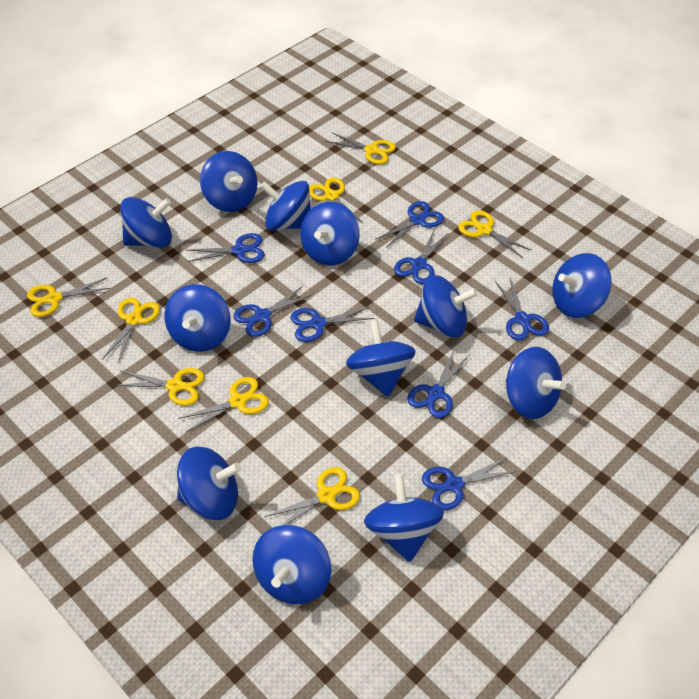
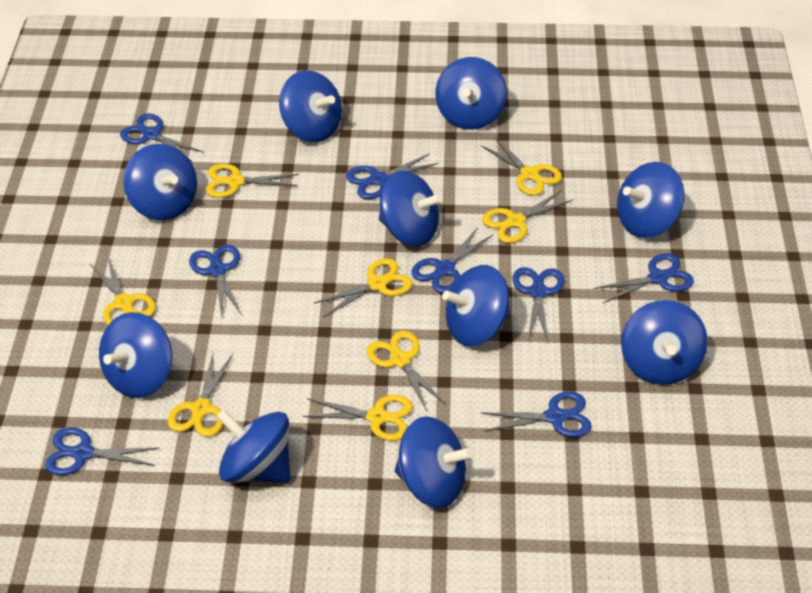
blue spinning top: 12 -> 10

